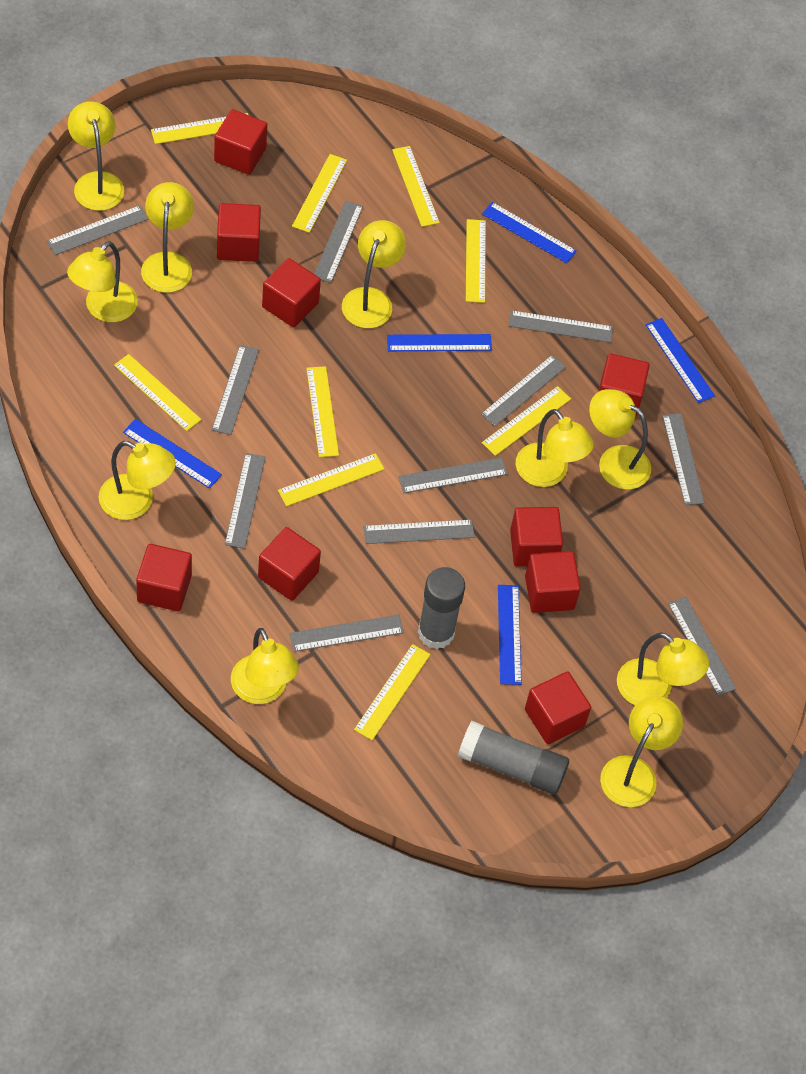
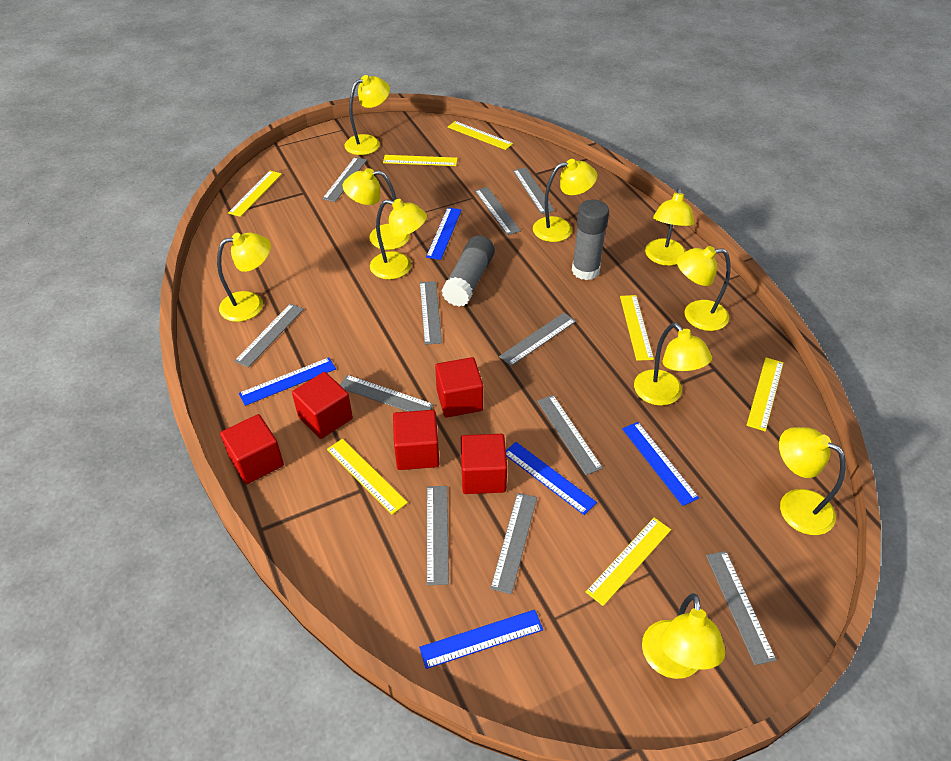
red cube: 9 -> 5
yellow ruler: 9 -> 7

